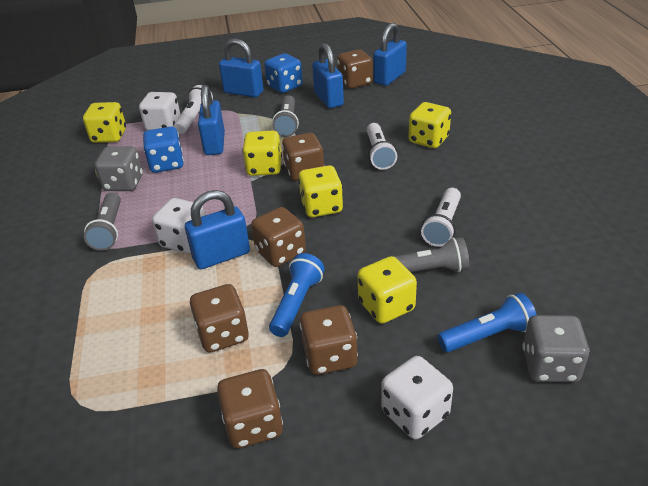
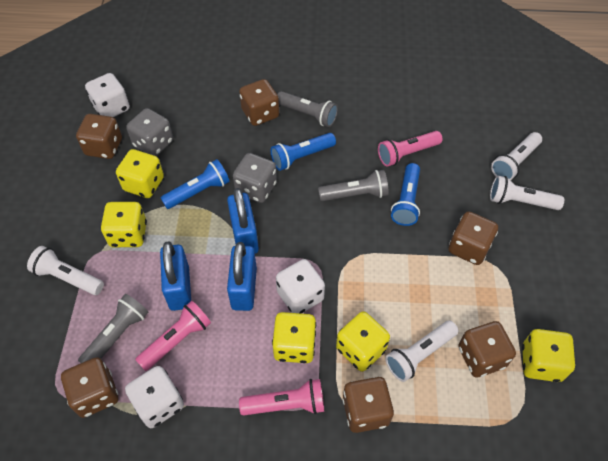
blue dice: 2 -> 0
blue flashlight: 2 -> 3
blue padlock: 5 -> 3
pink flashlight: 0 -> 3
white flashlight: 3 -> 4

